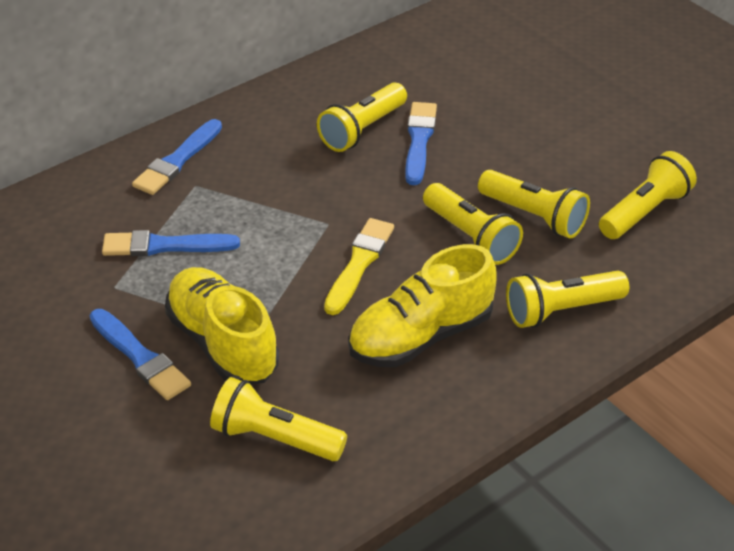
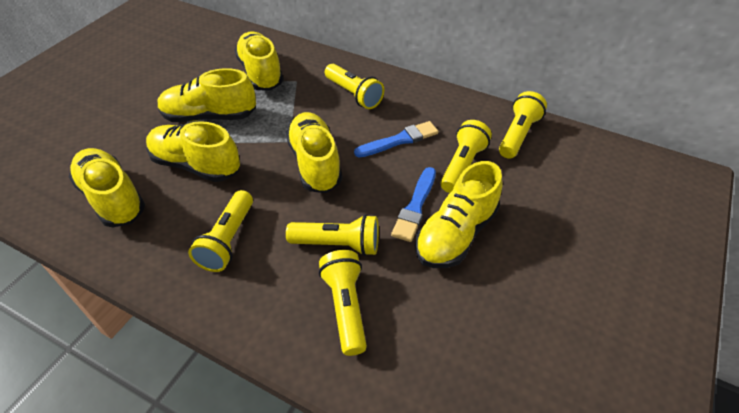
blue brush: 4 -> 2
yellow brush: 1 -> 0
yellow shoe: 2 -> 6

